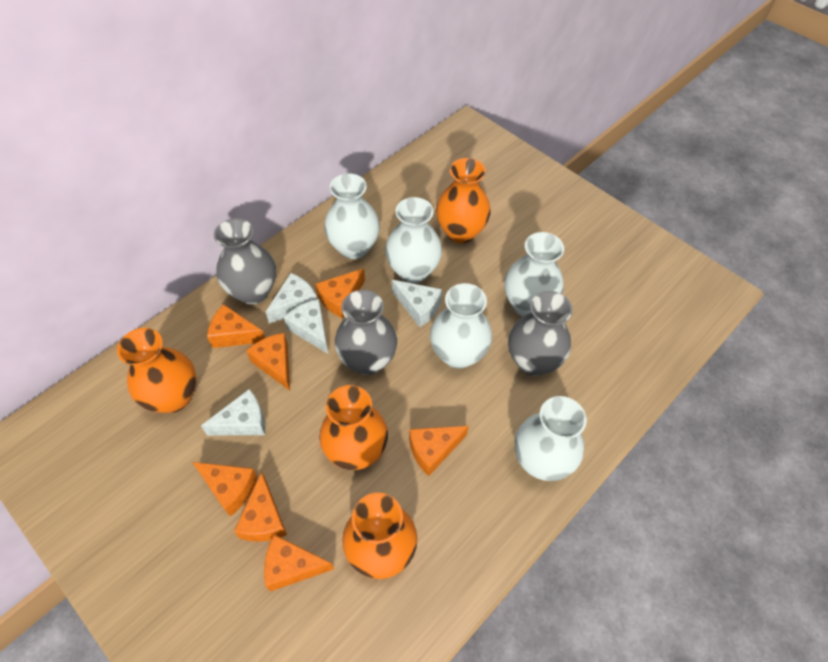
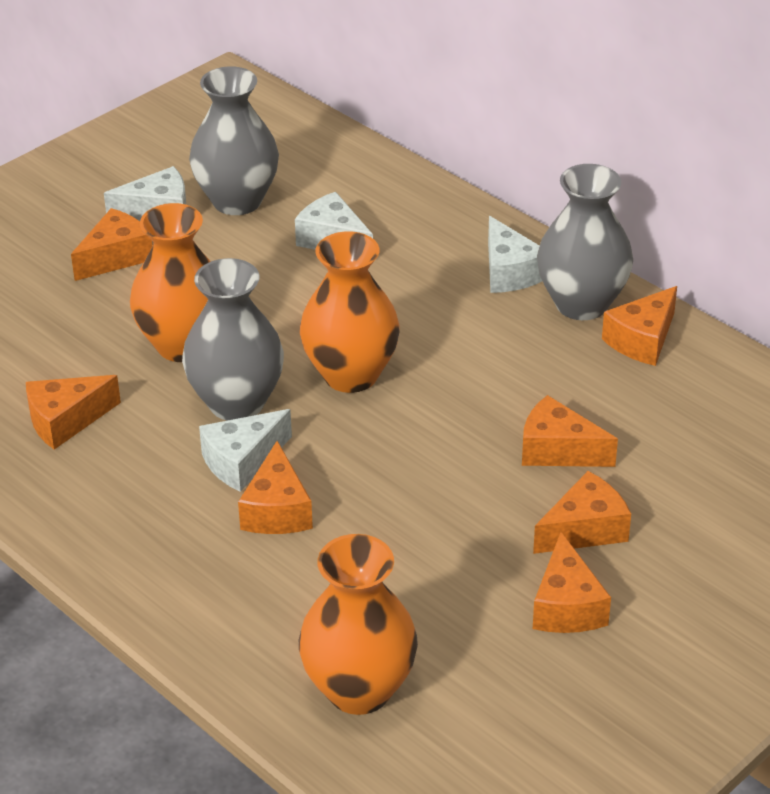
orange vase: 4 -> 3
white vase: 5 -> 0

